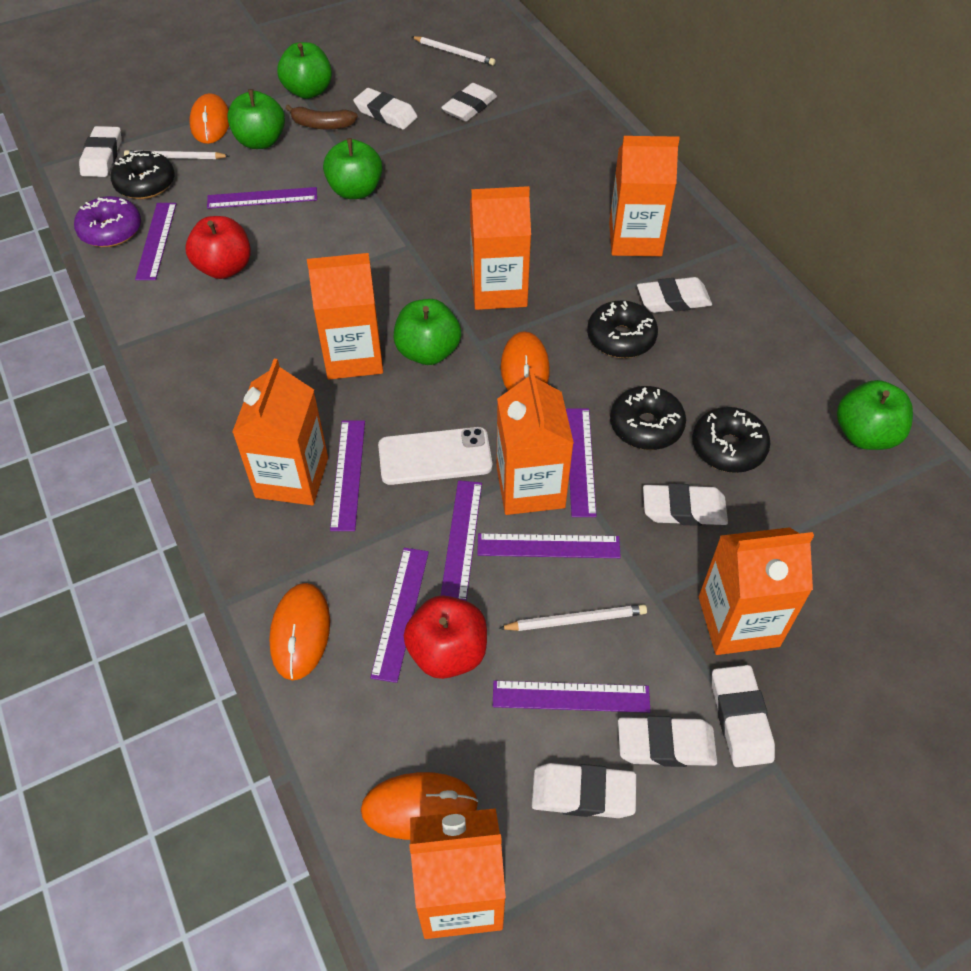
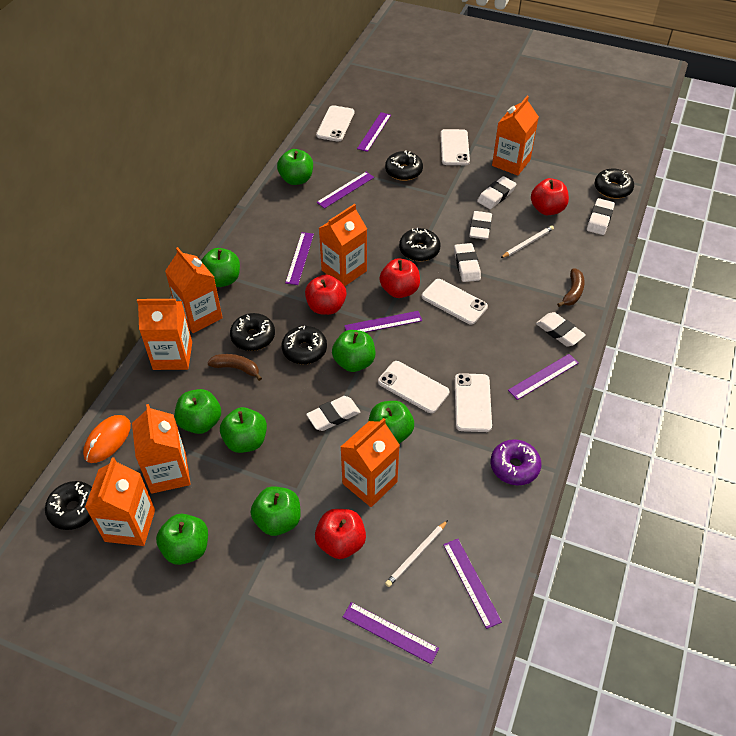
black donut: 4 -> 6
brown banana: 1 -> 2
green apple: 5 -> 8
orange mouse: 4 -> 1
purple ruler: 8 -> 7
red apple: 2 -> 4
white eraser: 8 -> 6
white pencil: 3 -> 2
white phone: 1 -> 5

